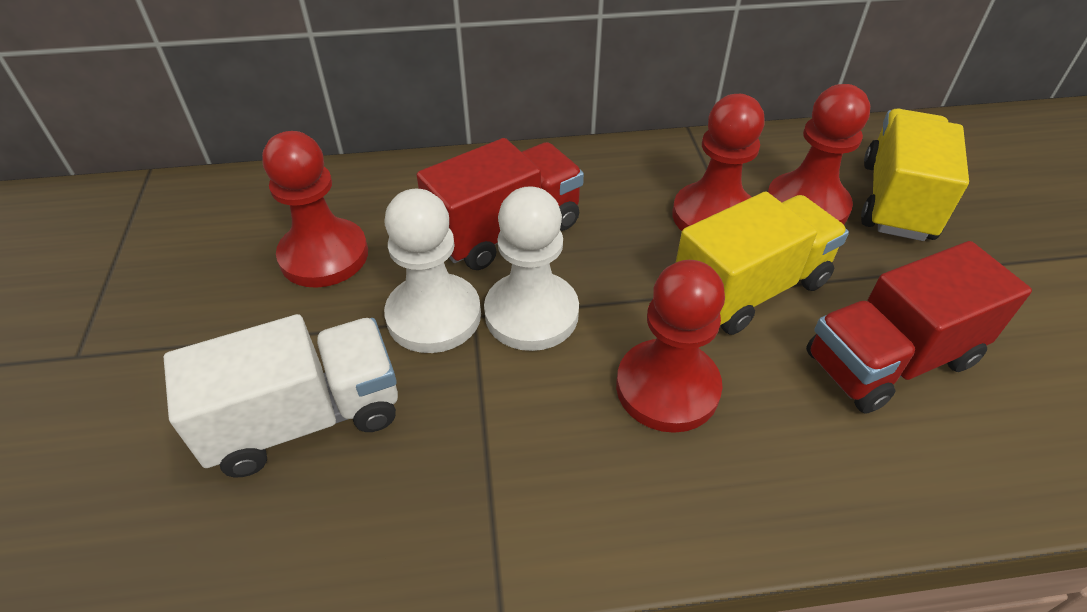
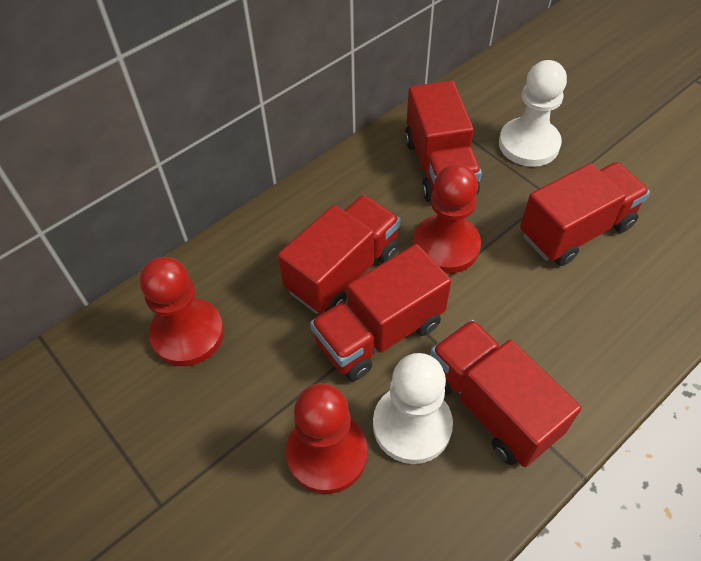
red pawn: 4 -> 3
red truck: 2 -> 5
white truck: 1 -> 0
yellow truck: 2 -> 0

